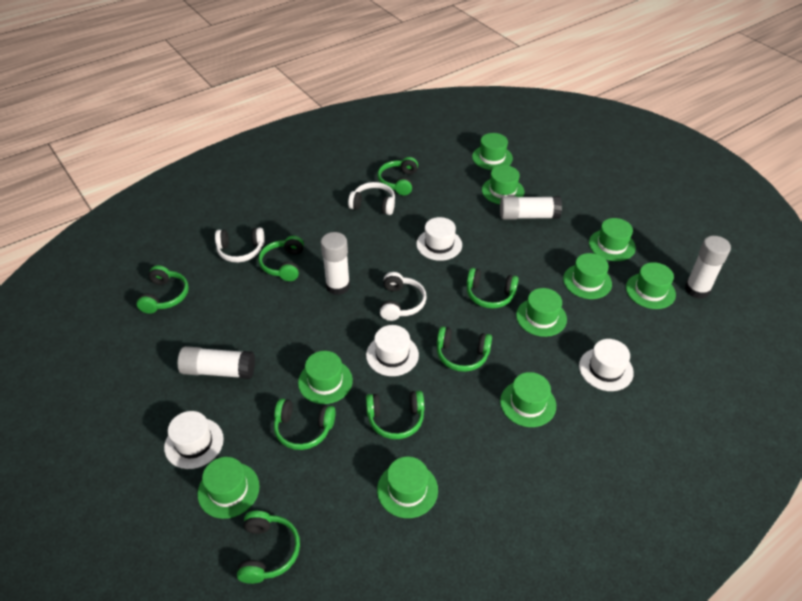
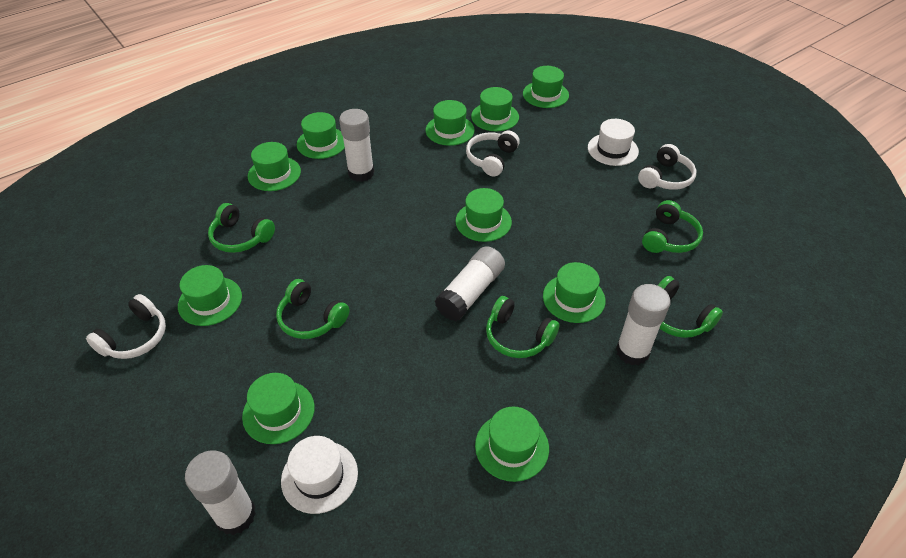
green headphones: 8 -> 5
white hat: 4 -> 2

